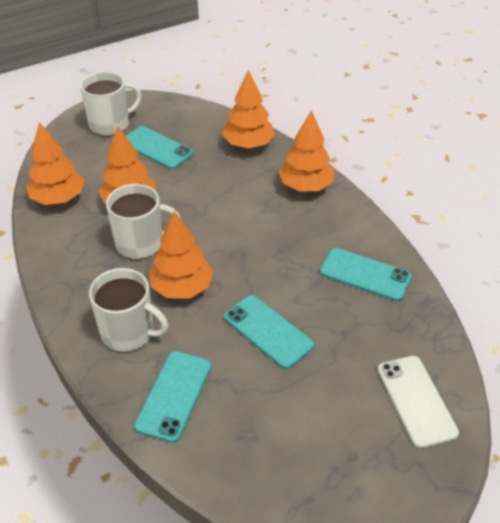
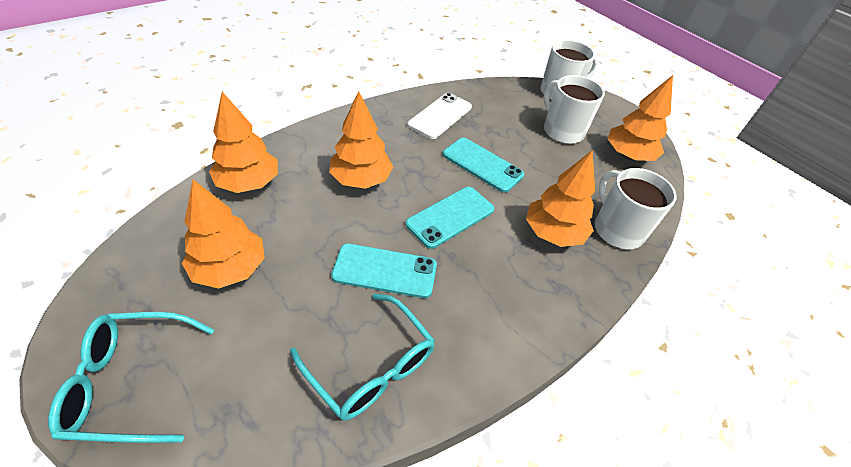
turquoise glasses: 0 -> 2
turquoise phone: 4 -> 3

